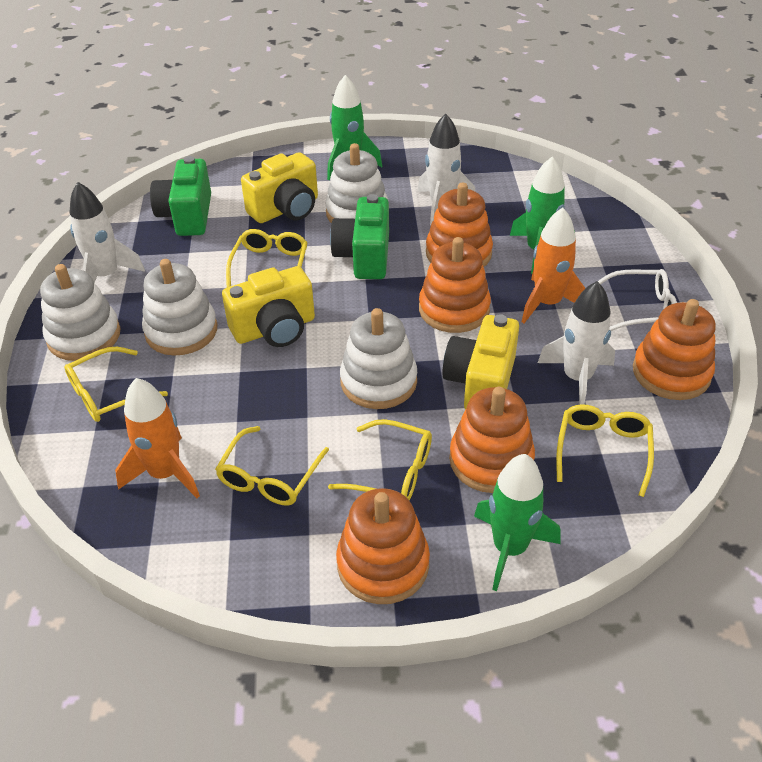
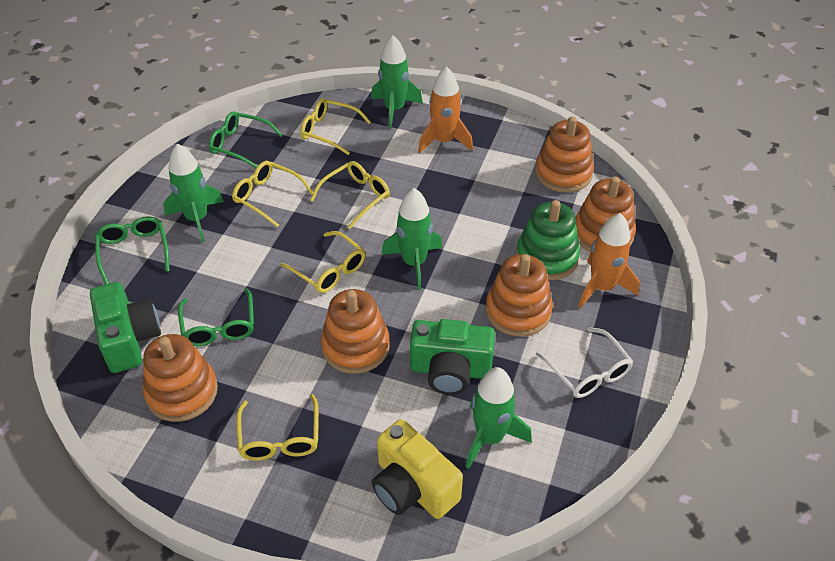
green glasses: 0 -> 3
green rocket: 3 -> 4
green stacking toy: 0 -> 1
white rocket: 3 -> 0
white stacking toy: 4 -> 0
yellow camera: 3 -> 1

